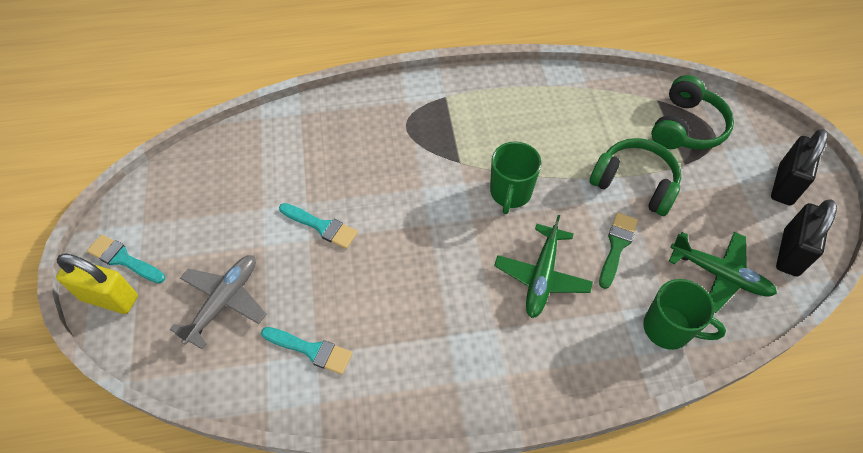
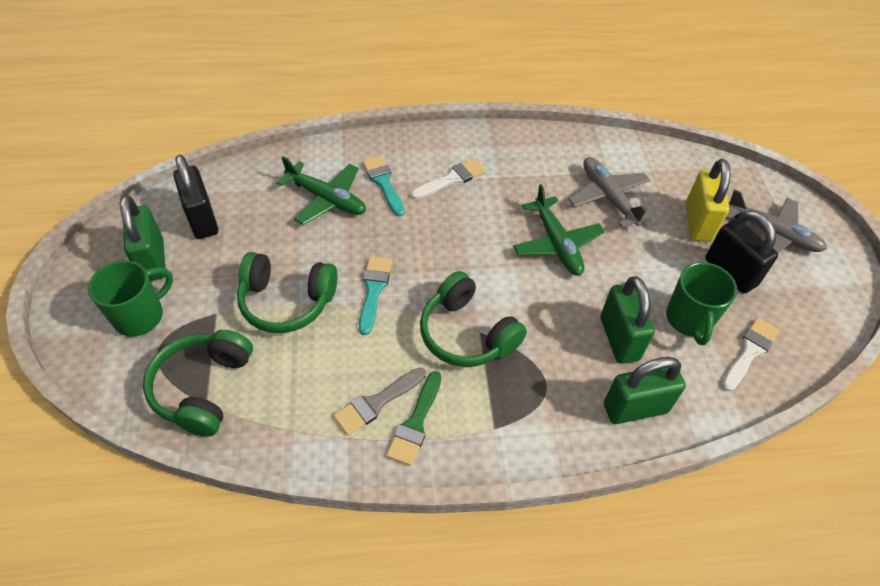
green headphones: 2 -> 3
green padlock: 0 -> 3
grey brush: 0 -> 1
grey plane: 1 -> 2
turquoise brush: 3 -> 2
white brush: 0 -> 2

